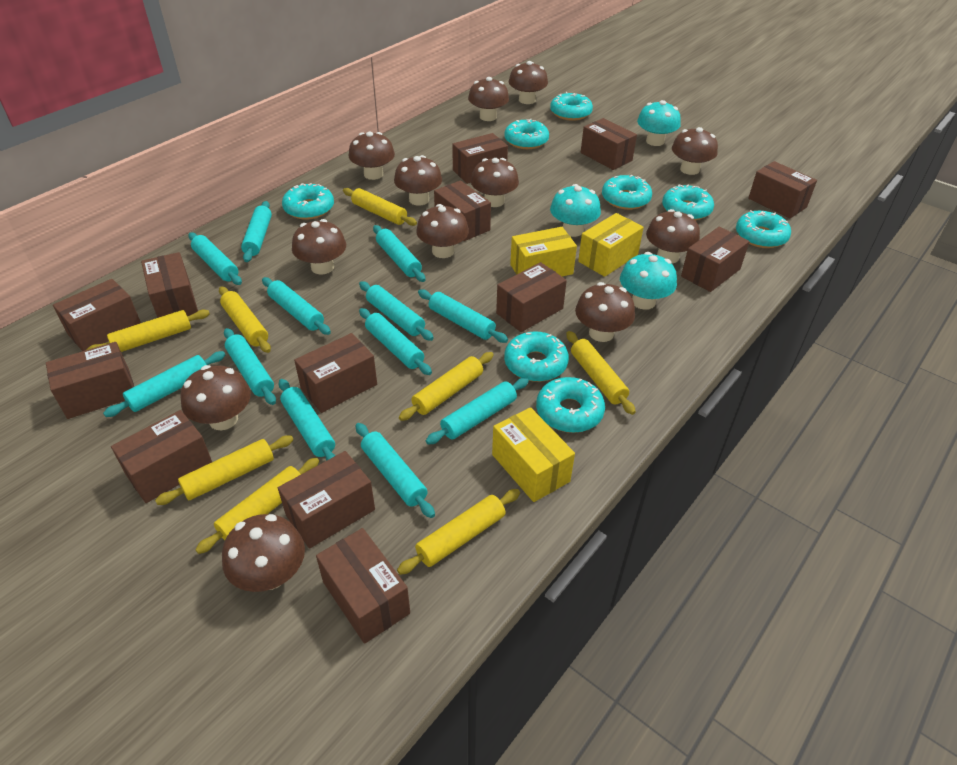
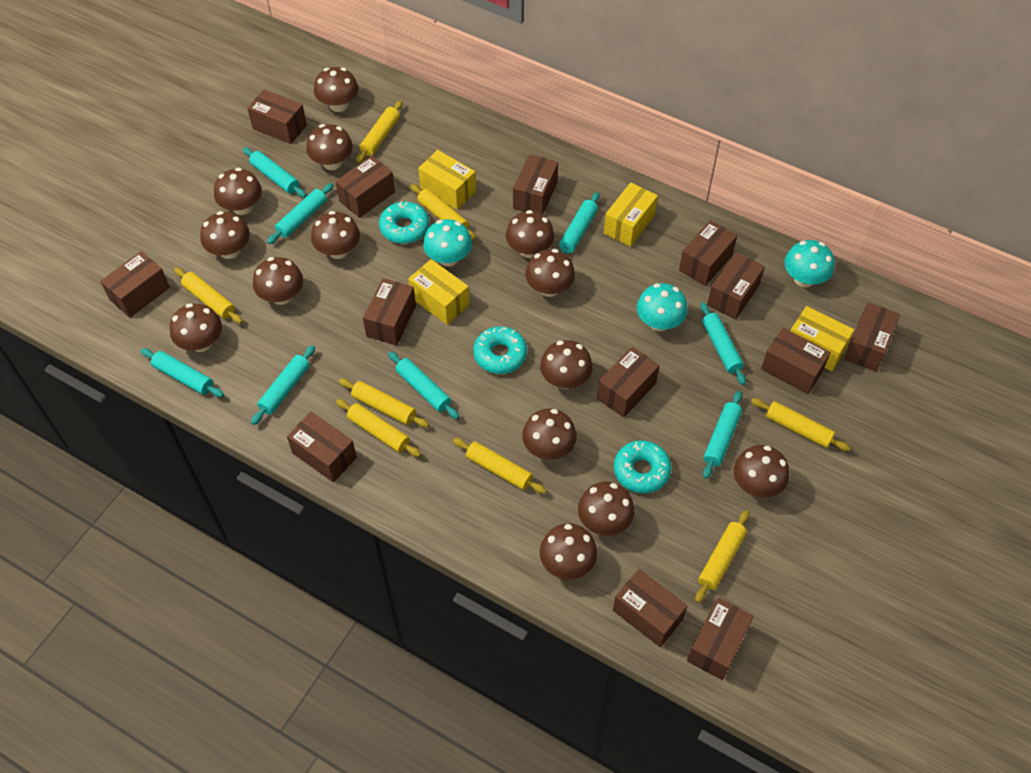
brown mushroom: 12 -> 14
turquoise donut: 8 -> 3
turquoise rolling pin: 12 -> 8
yellow box: 3 -> 4

